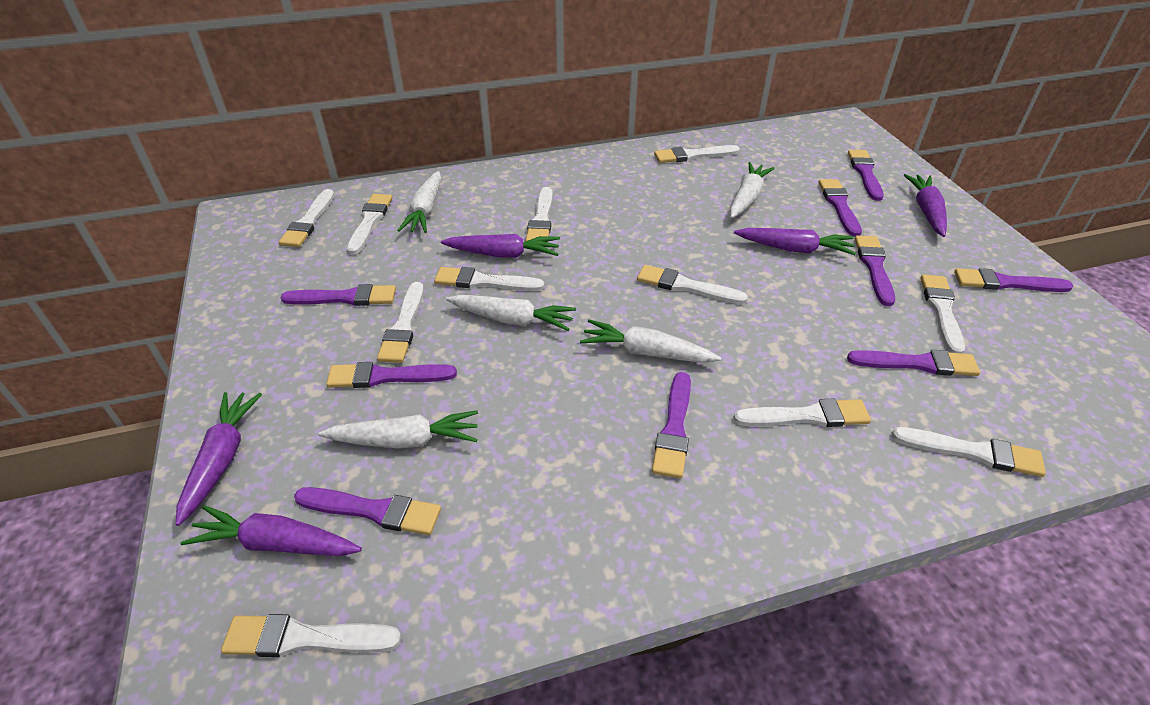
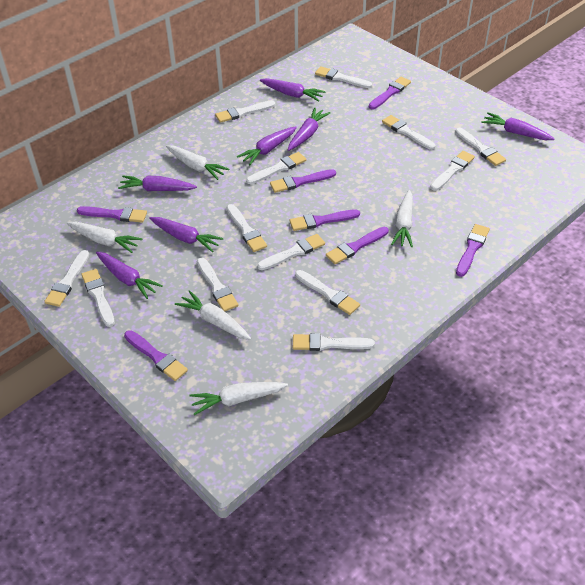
purple brush: 9 -> 7
purple carrot: 5 -> 7
white brush: 11 -> 13

